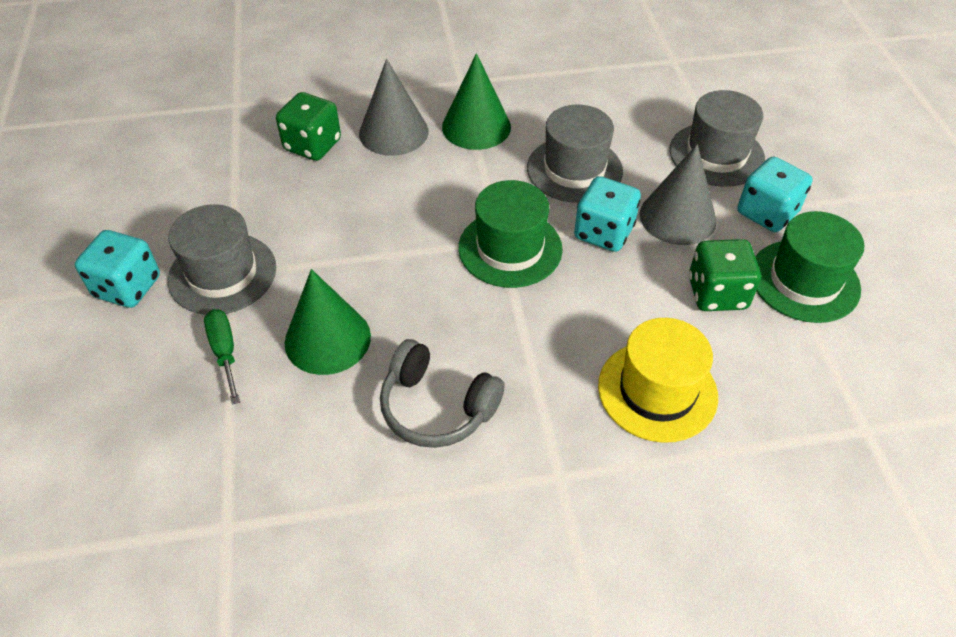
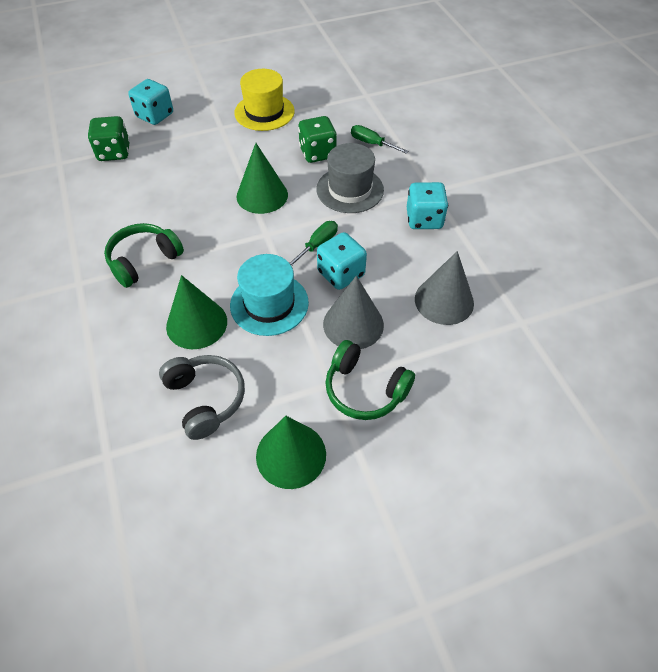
green cone: 2 -> 3
green hat: 2 -> 0
green headphones: 0 -> 2
green screwdriver: 1 -> 2
grey hat: 3 -> 1
turquoise hat: 0 -> 1

